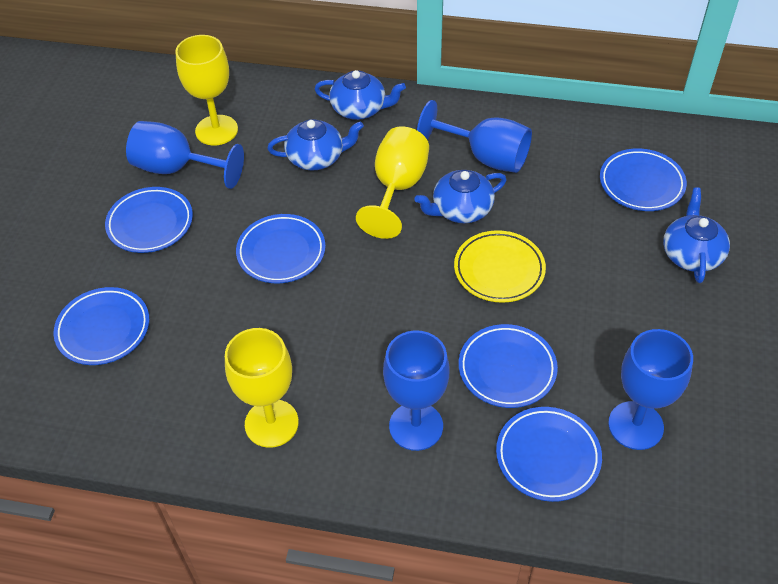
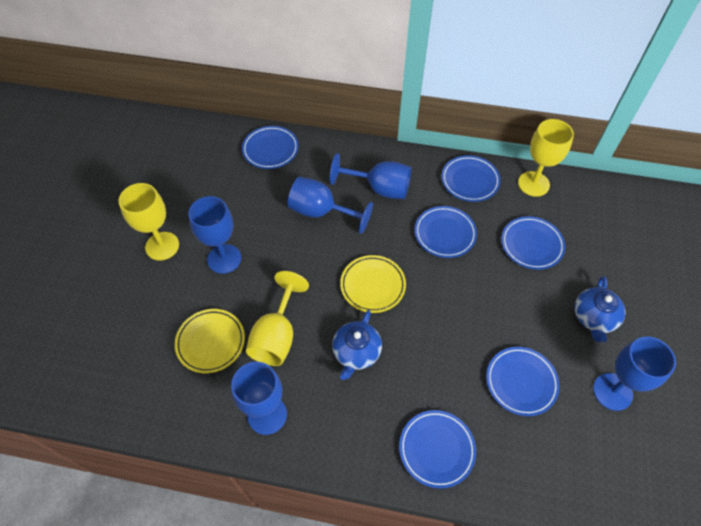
blue goblet: 4 -> 5
blue teapot: 4 -> 2
yellow plate: 1 -> 2

